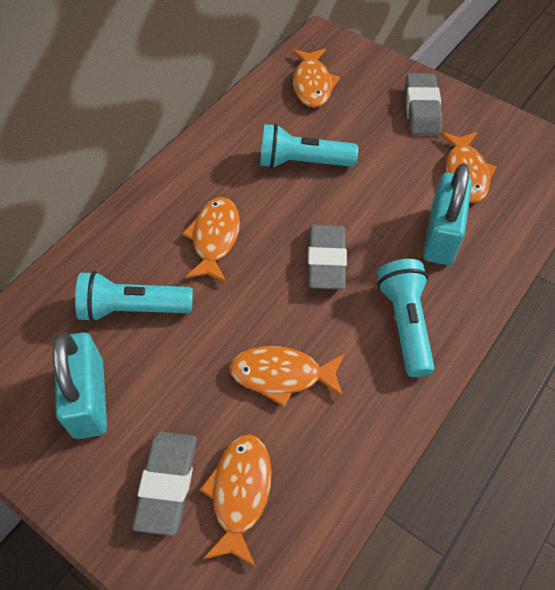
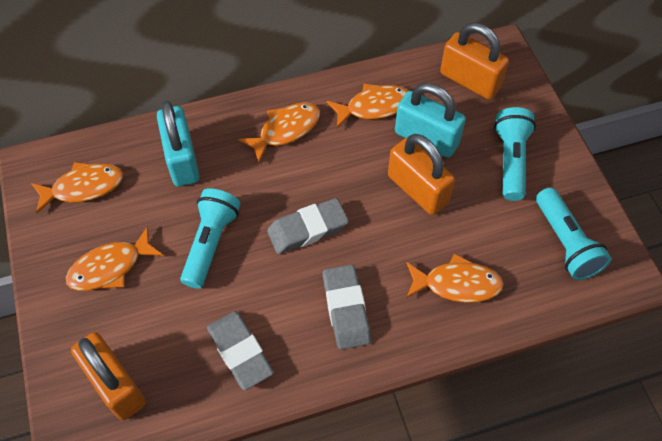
orange padlock: 0 -> 3

